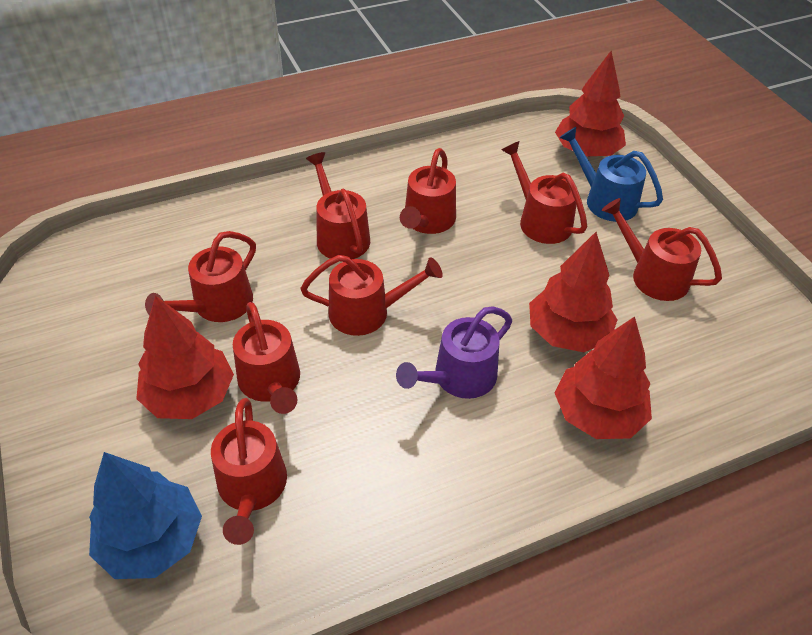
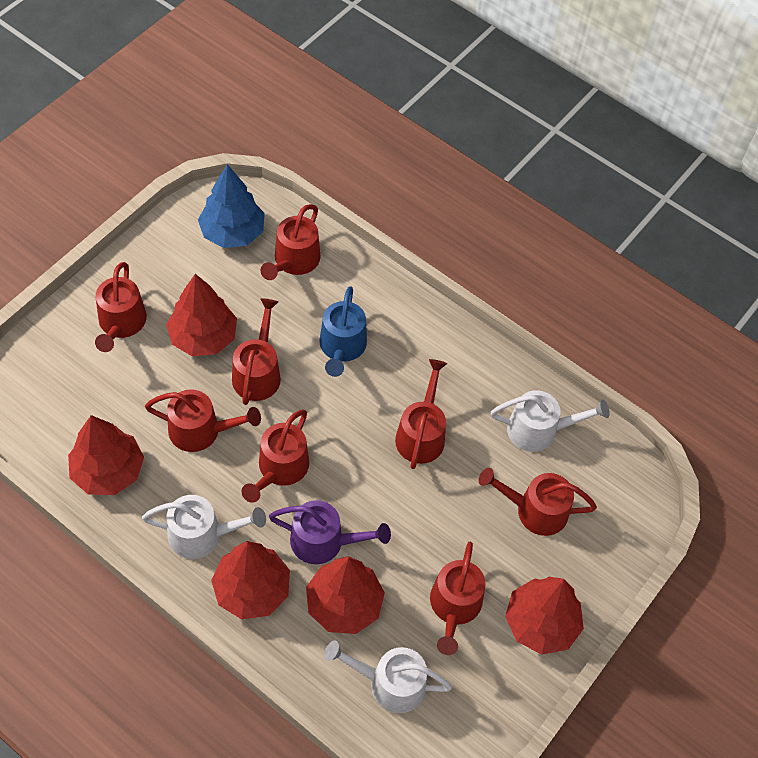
red tree: 4 -> 5
white watering can: 0 -> 3

